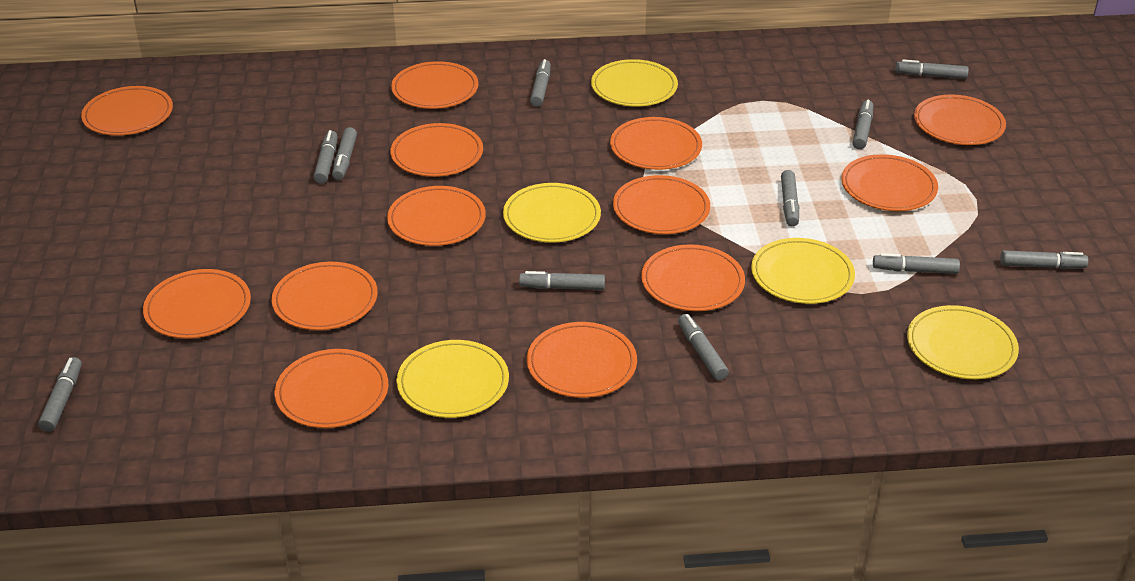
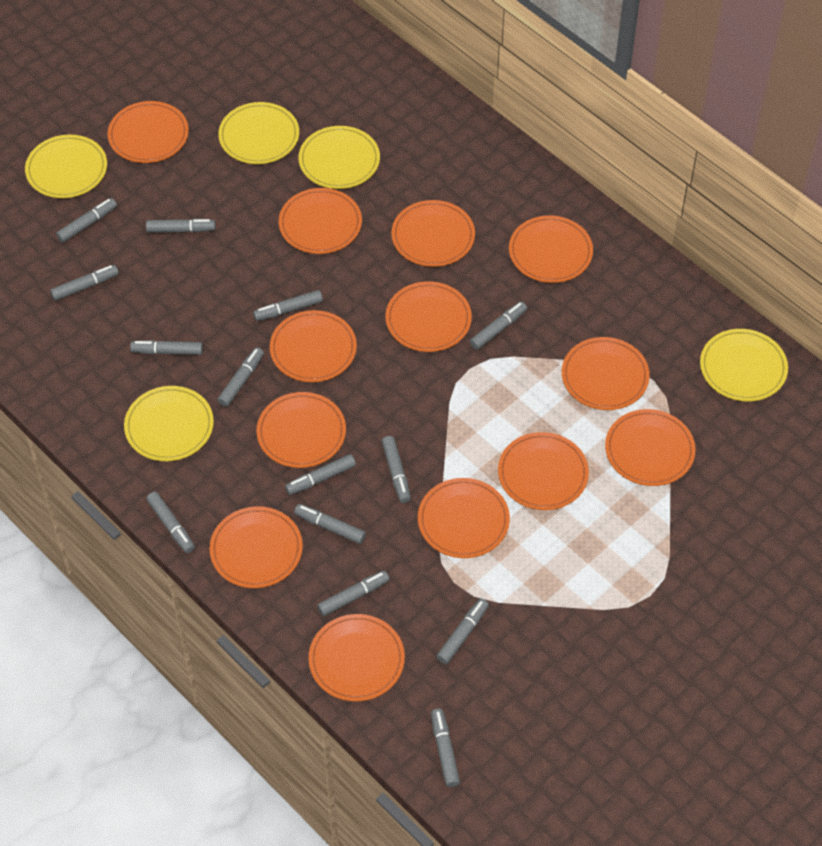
grey marker: 11 -> 14

